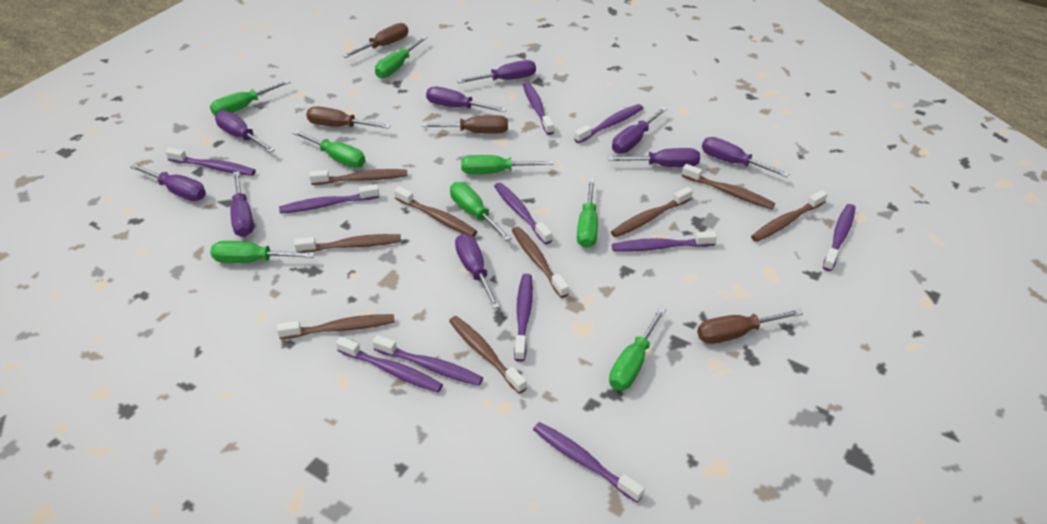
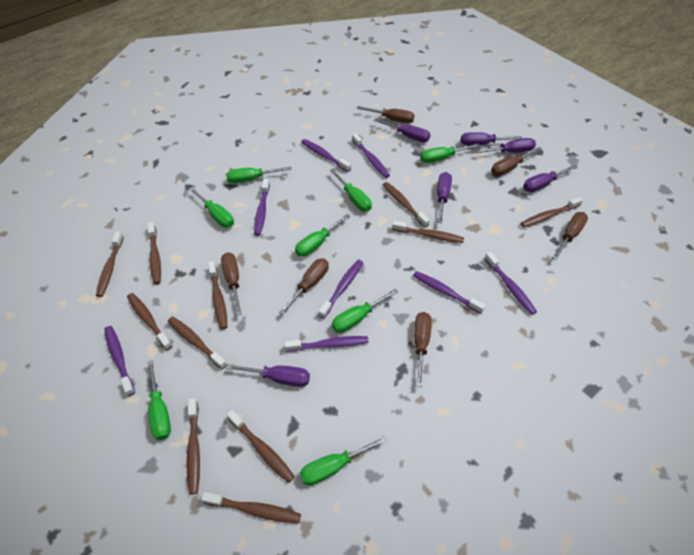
brown screwdriver: 4 -> 6
brown toothbrush: 9 -> 11
purple screwdriver: 9 -> 6
purple toothbrush: 11 -> 8

